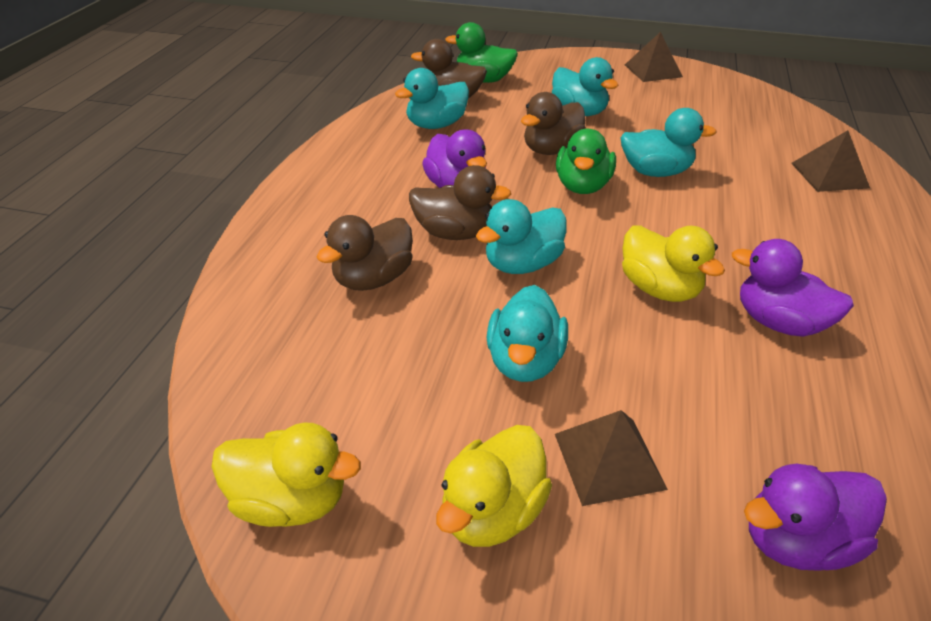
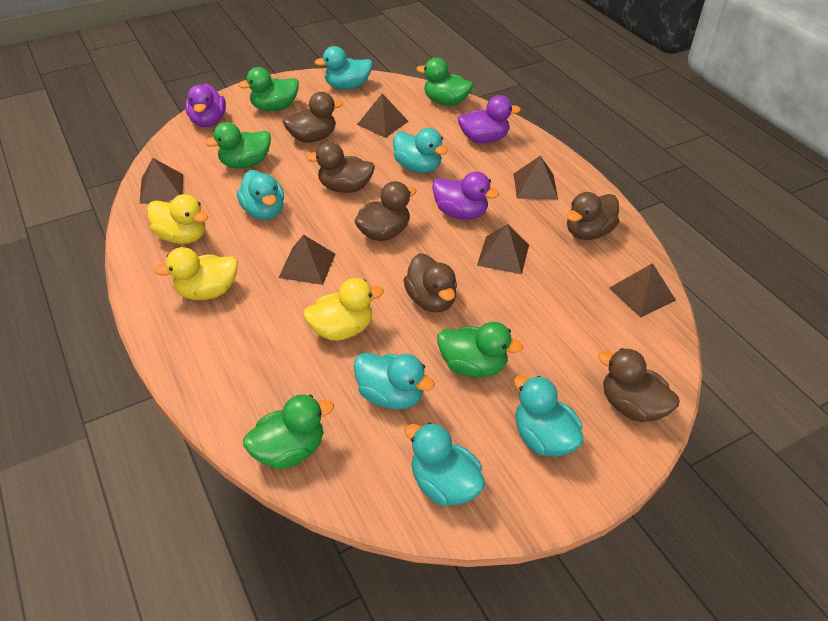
brown duck: 4 -> 6
brown pyramid: 3 -> 6
green duck: 2 -> 5
turquoise duck: 5 -> 6

